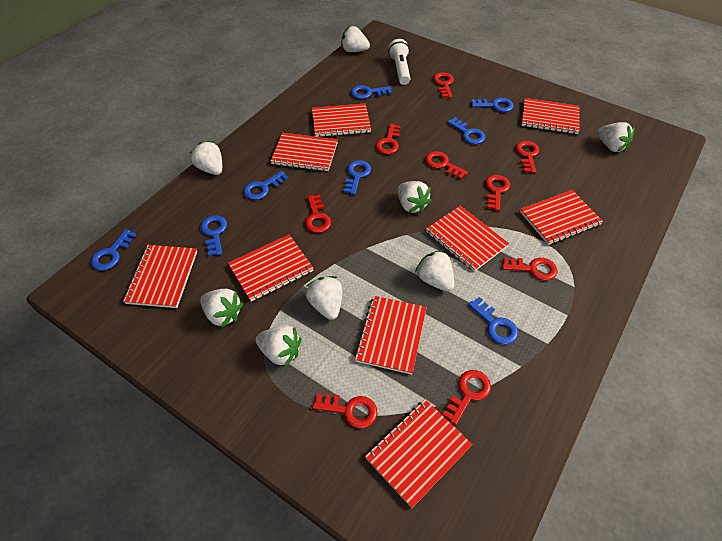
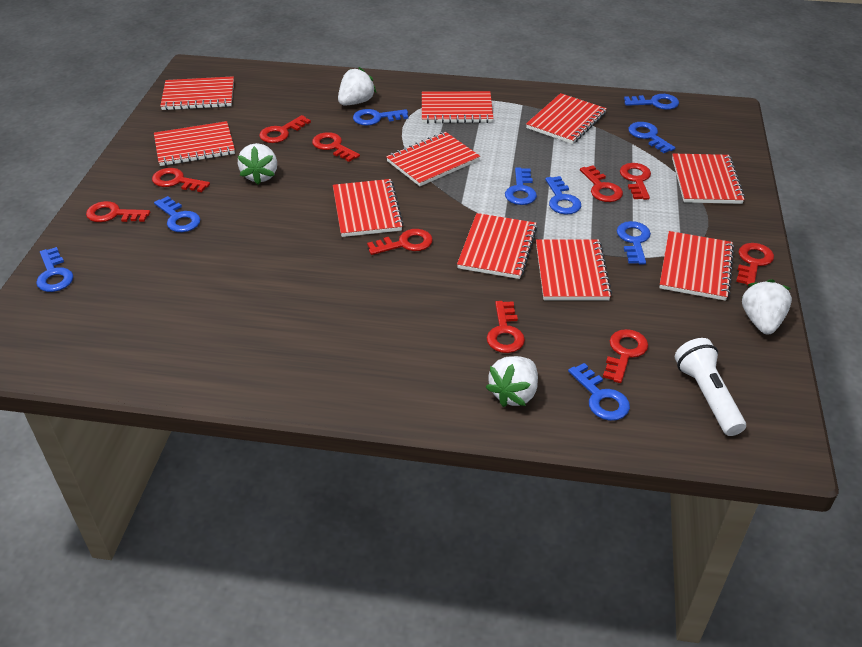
blue key: 8 -> 9
red key: 9 -> 10
red notebook: 9 -> 10
white strawberry: 8 -> 4

